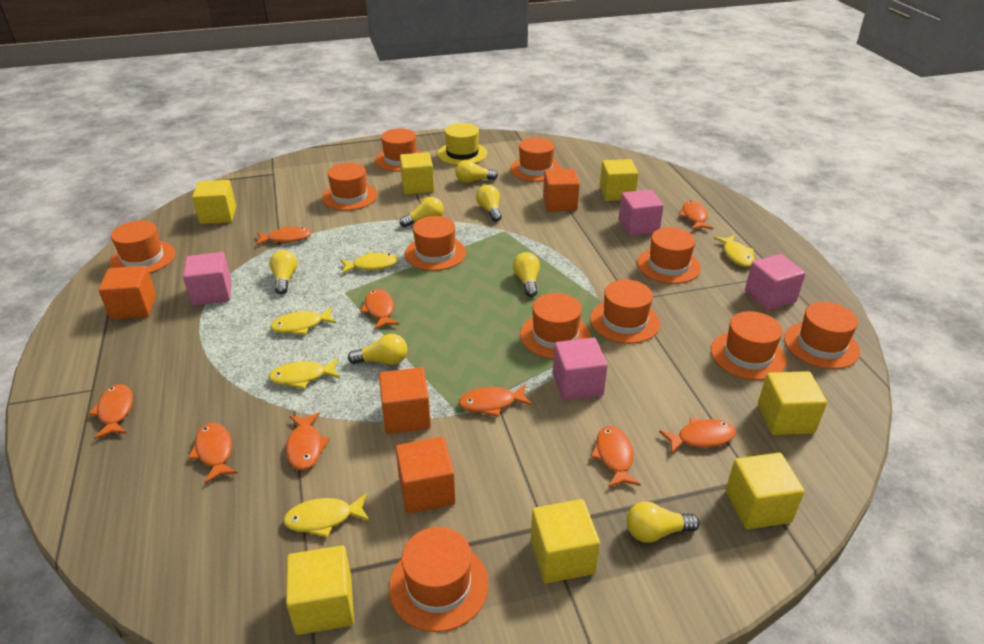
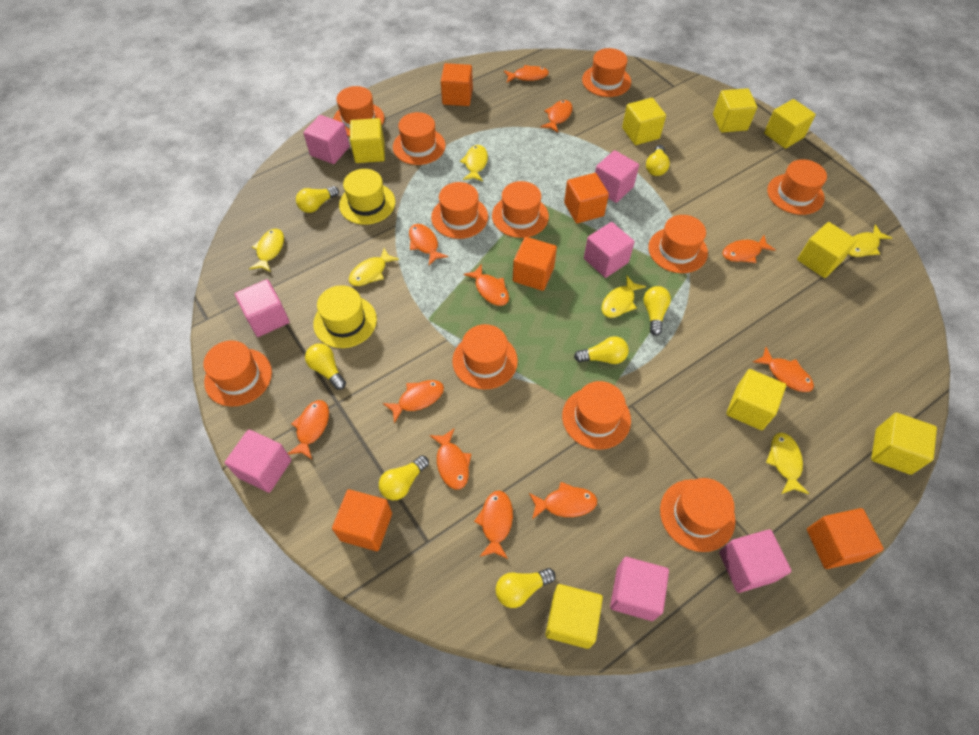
orange cube: 4 -> 5
orange fish: 9 -> 11
pink cube: 4 -> 7
yellow cube: 7 -> 8
yellow fish: 5 -> 6
yellow hat: 1 -> 2

